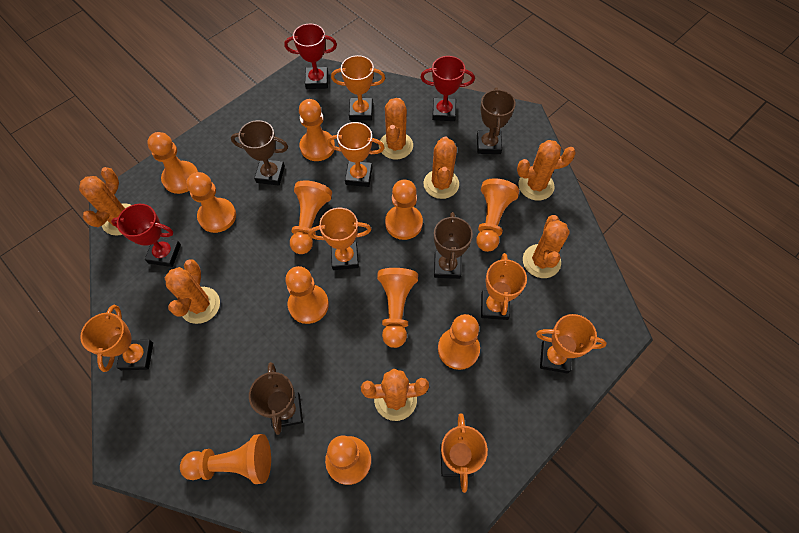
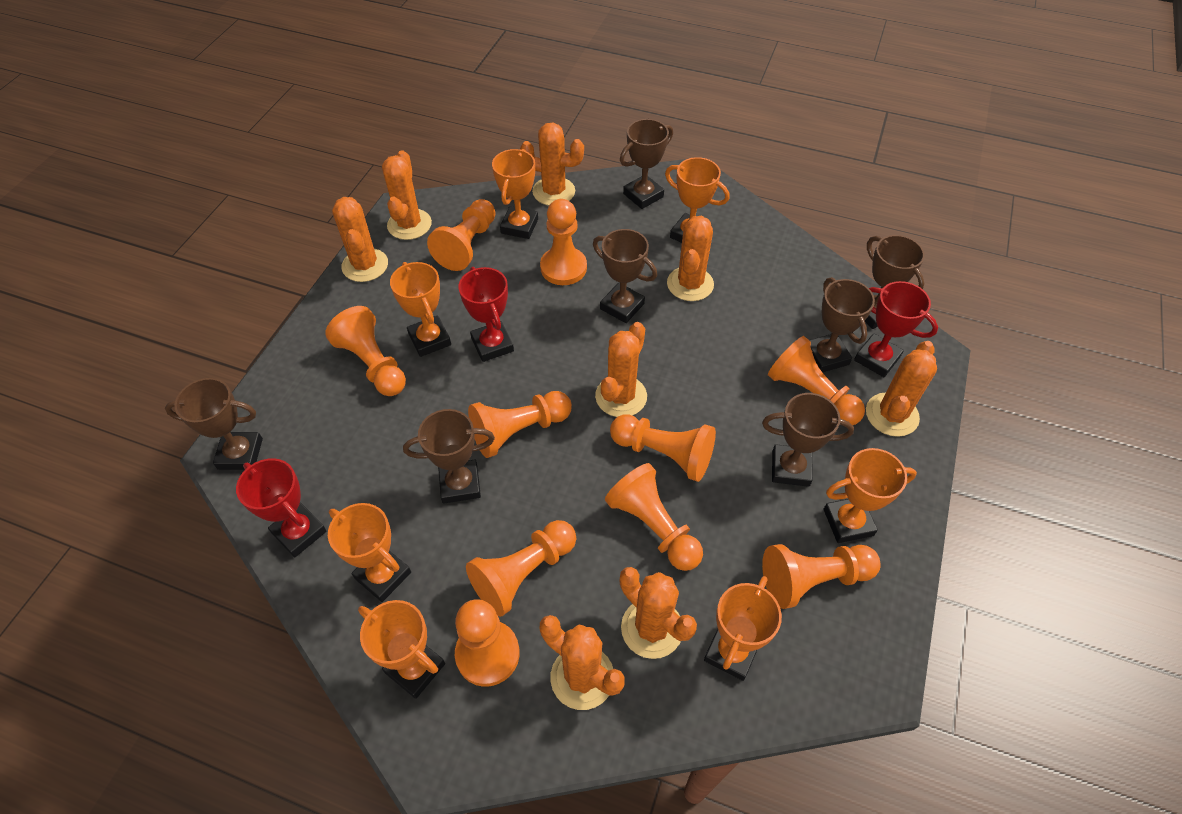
brown trophy: 4 -> 7
orange cactus: 7 -> 8
orange pawn: 11 -> 10

